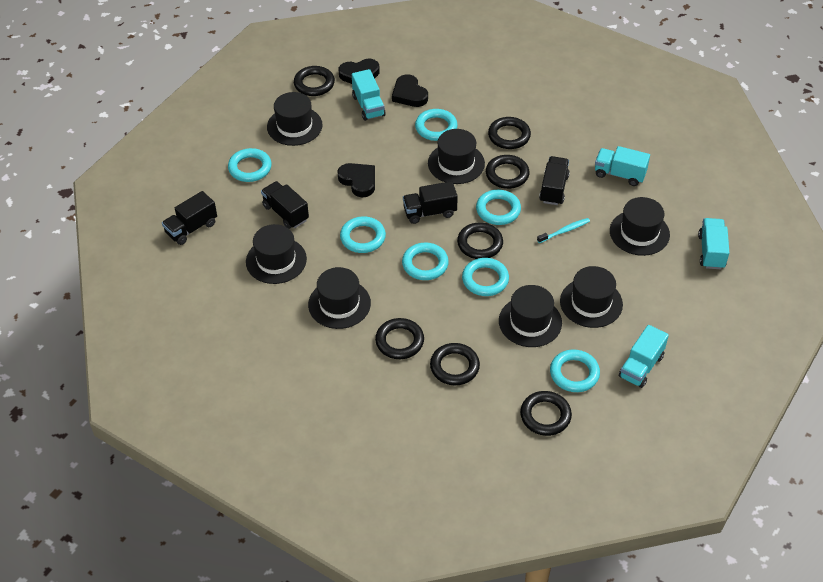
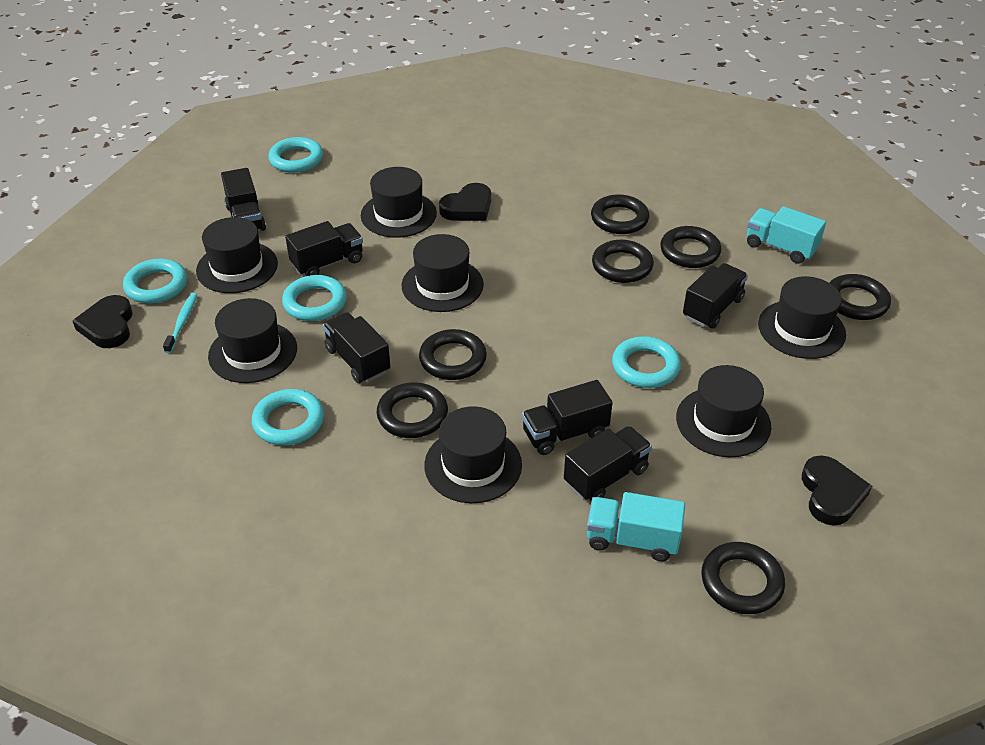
black truck: 4 -> 6
turquoise ring: 7 -> 5
turquoise truck: 4 -> 2

